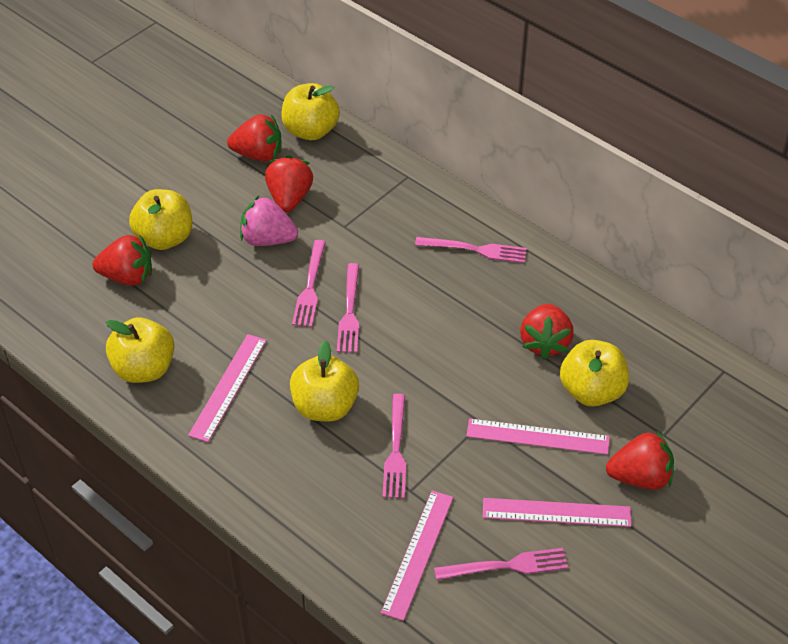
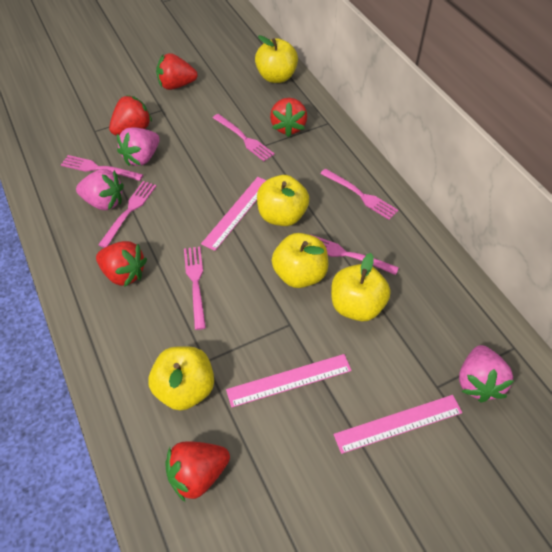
pink fork: 5 -> 6
pink ruler: 4 -> 3
pink strawberry: 1 -> 3

